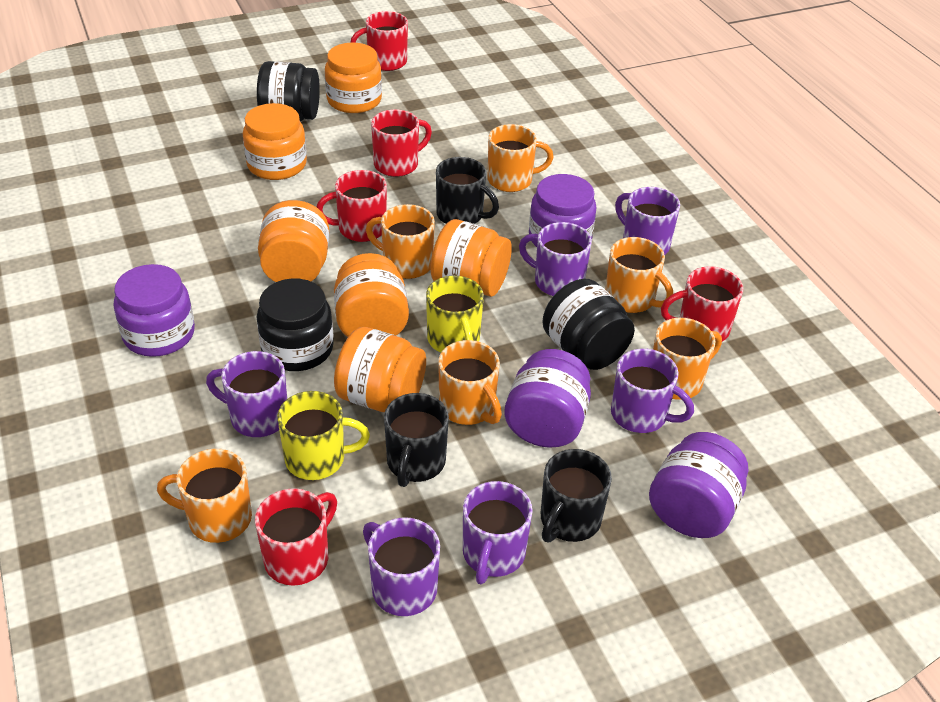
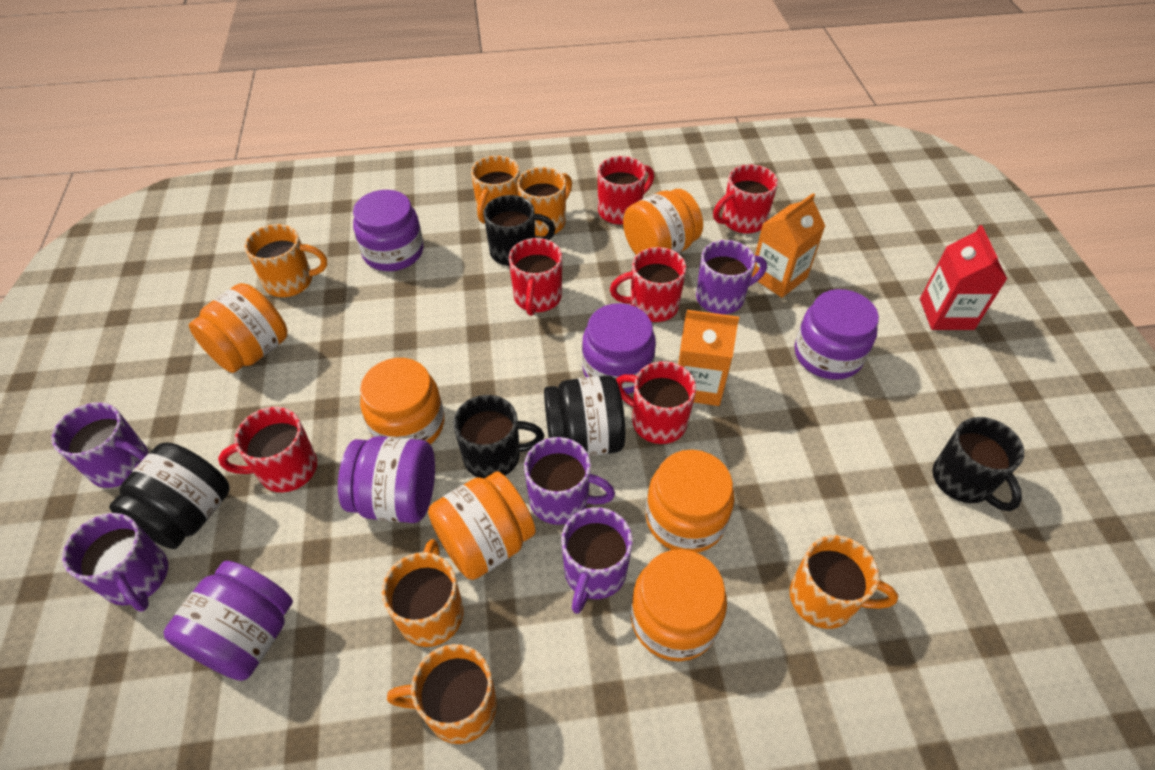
black jar: 3 -> 2
orange carton: 0 -> 2
purple jar: 4 -> 5
purple mug: 6 -> 5
red carton: 0 -> 1
red mug: 5 -> 6
yellow mug: 2 -> 0

